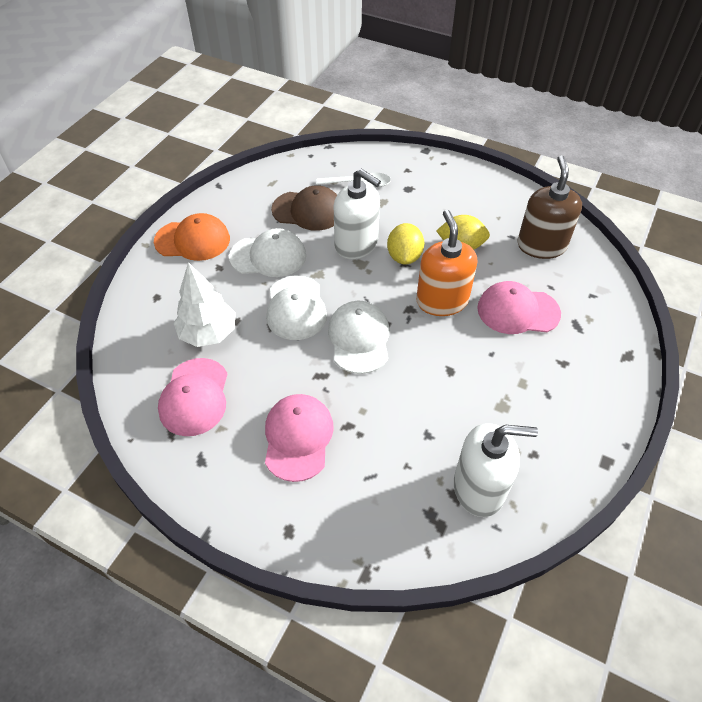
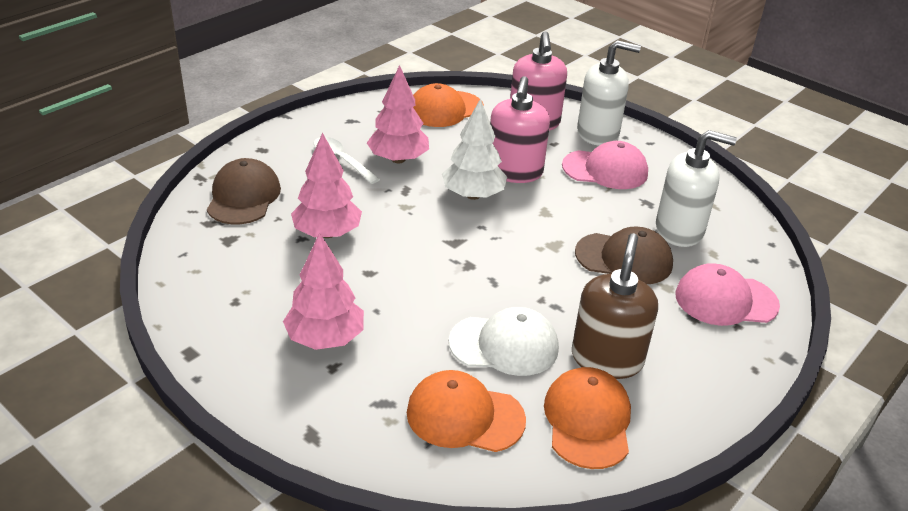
brown cap: 1 -> 2
orange cap: 1 -> 3
orange soap dispenser: 1 -> 0
pink cap: 3 -> 2
pink soap dispenser: 0 -> 2
pink tree: 0 -> 3
white cap: 3 -> 1
yellow lemon: 2 -> 0

